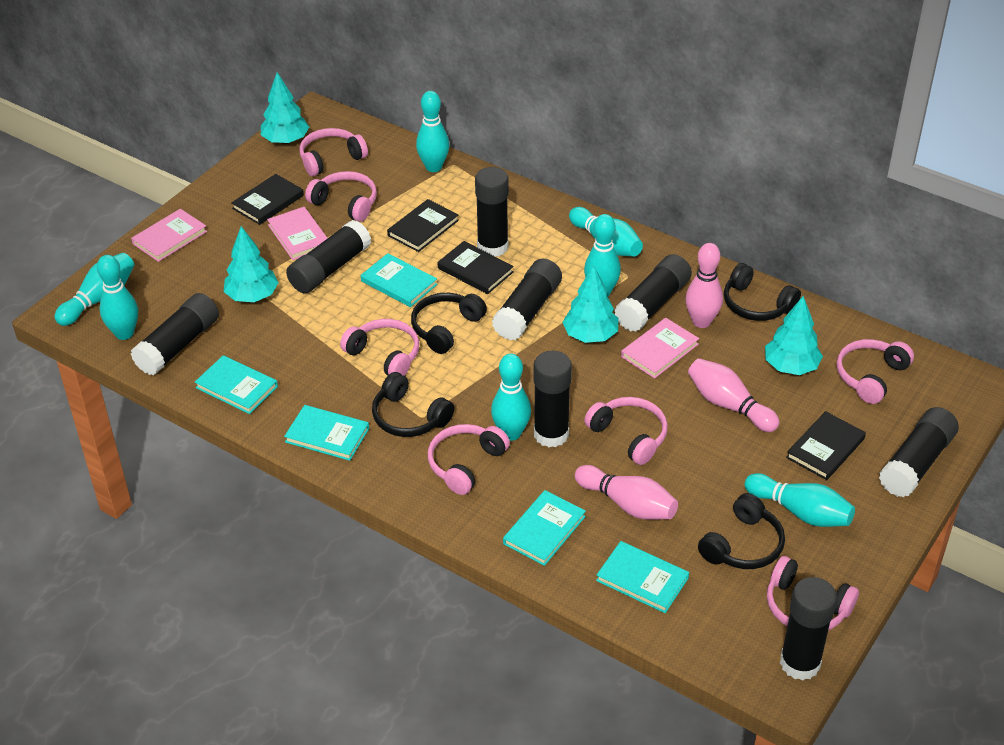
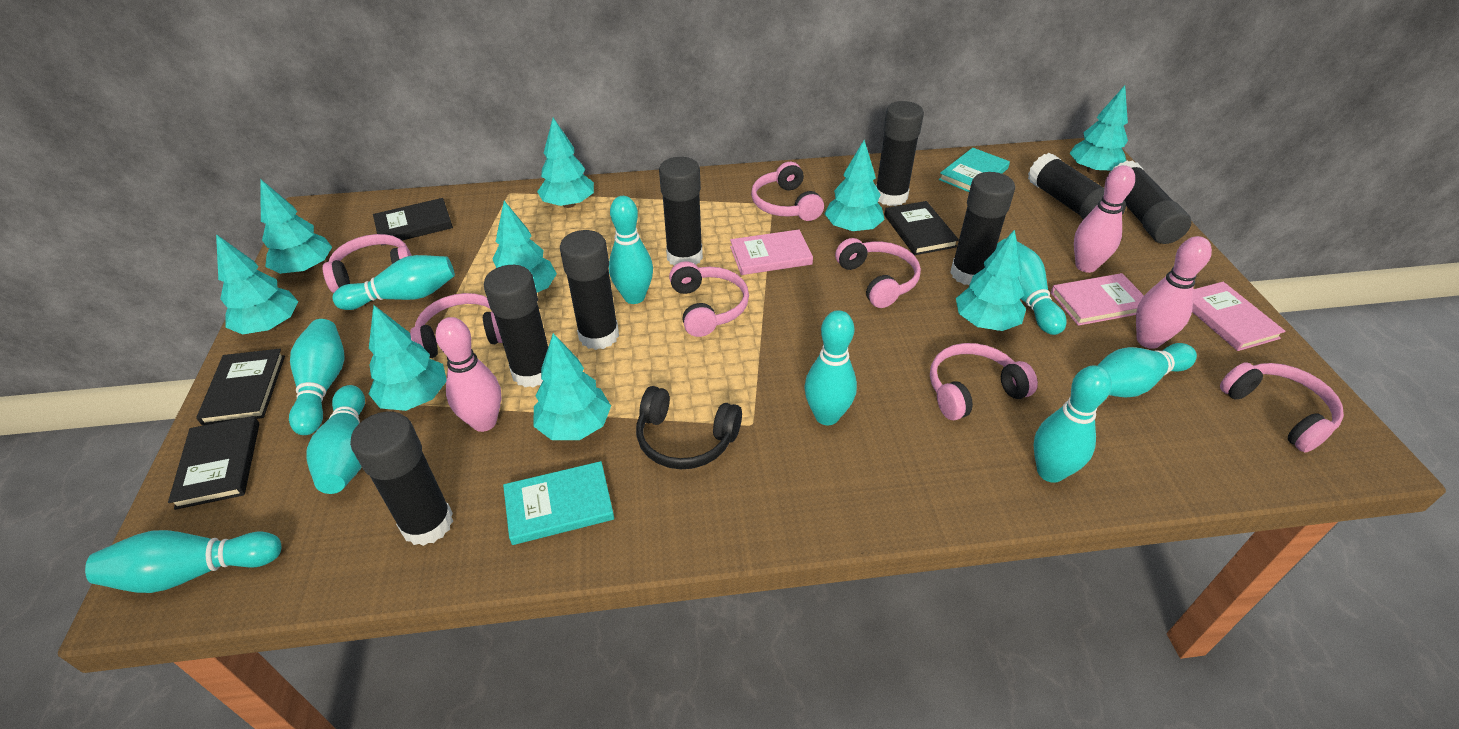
black headphones: 4 -> 1
turquoise book: 5 -> 2
turquoise bowling pin: 7 -> 9
turquoise tree: 4 -> 9

